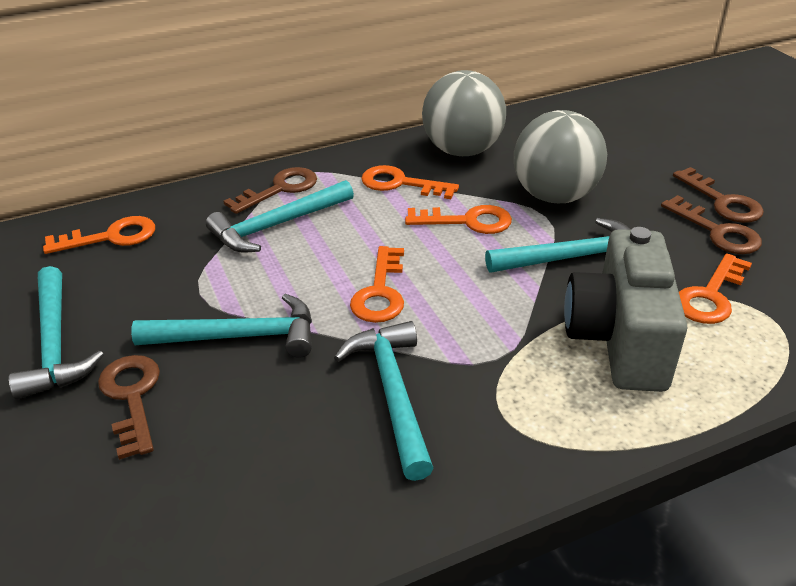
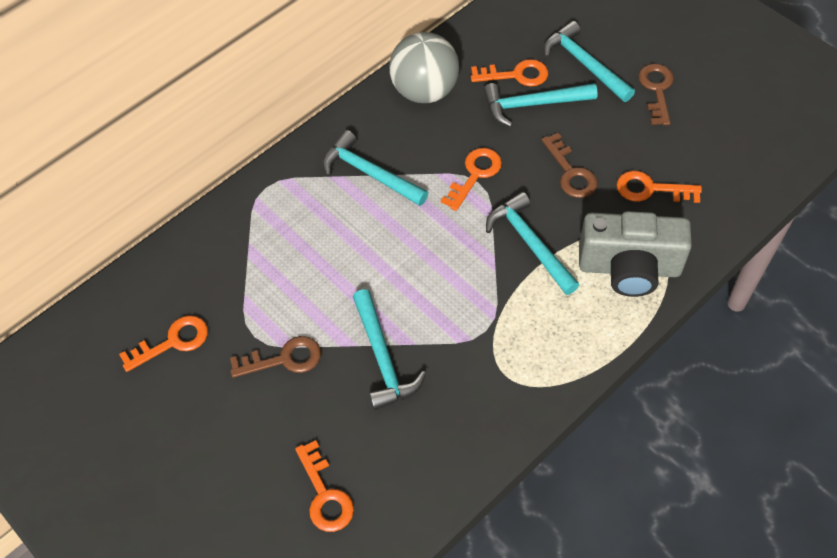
brown key: 4 -> 3
grey ball: 2 -> 1

